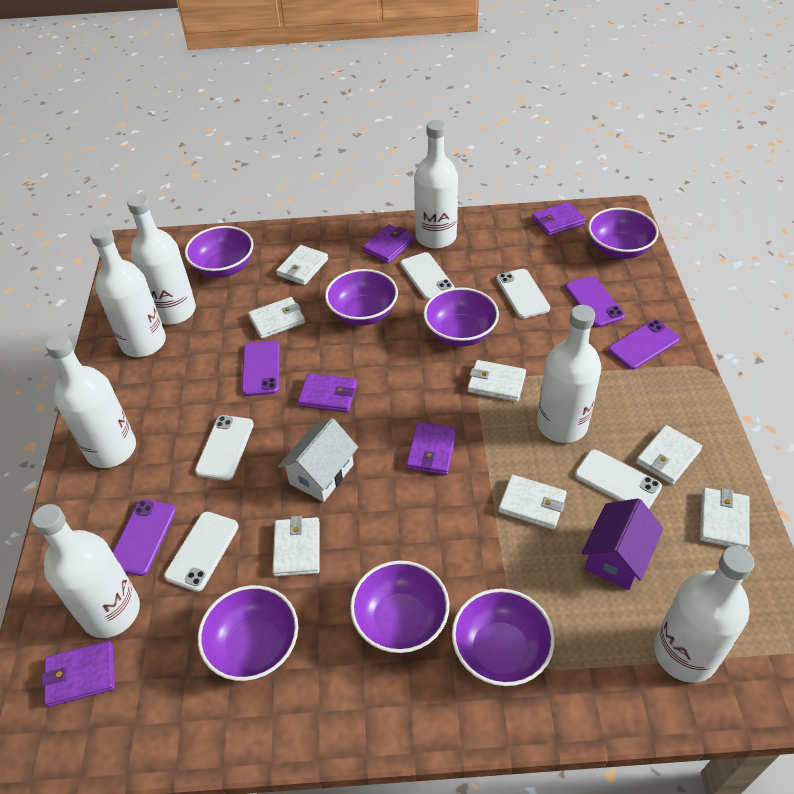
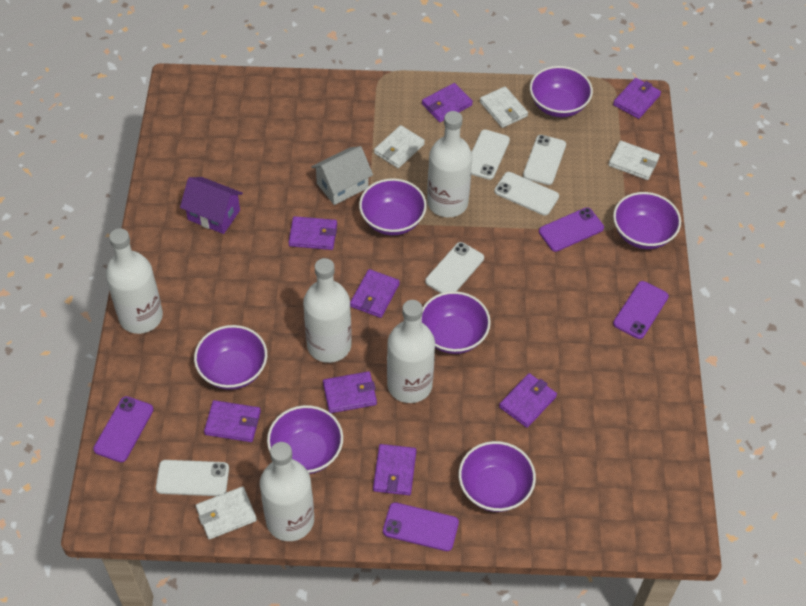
purple wallet: 5 -> 8
white bottle: 7 -> 5
white wallet: 7 -> 4

